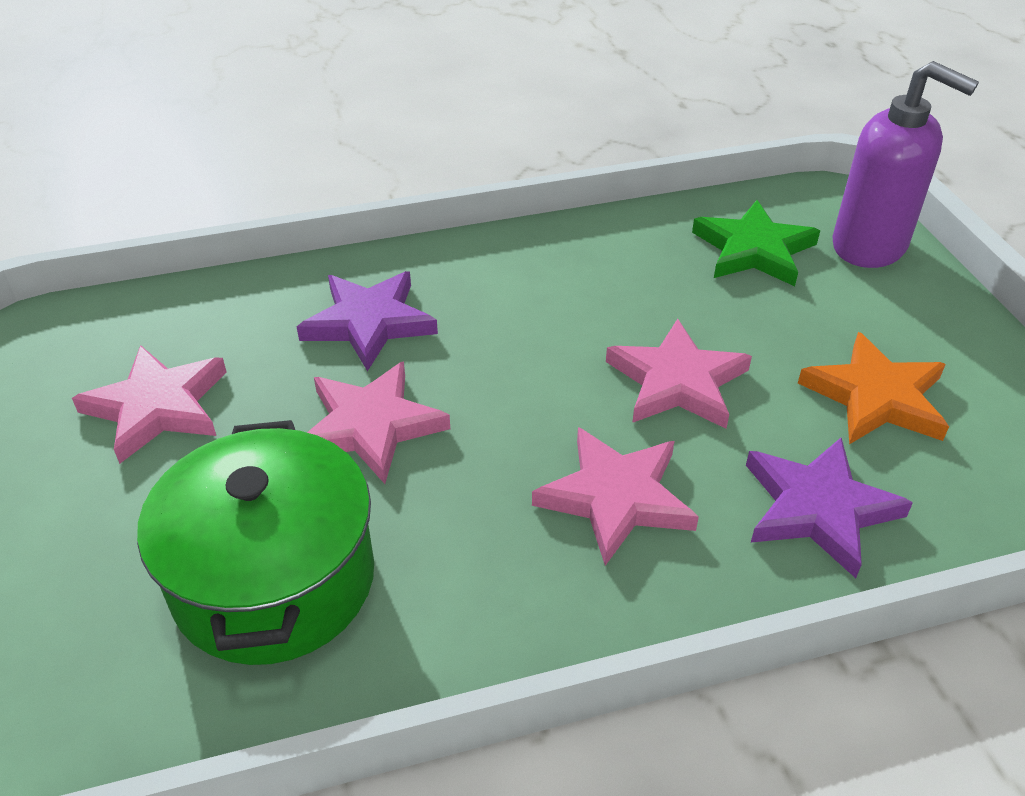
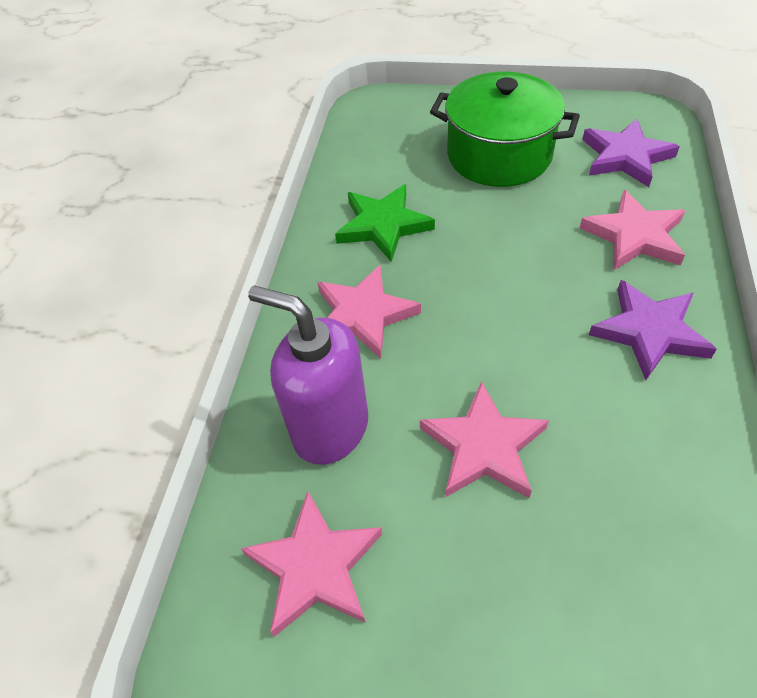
orange star: 1 -> 0

